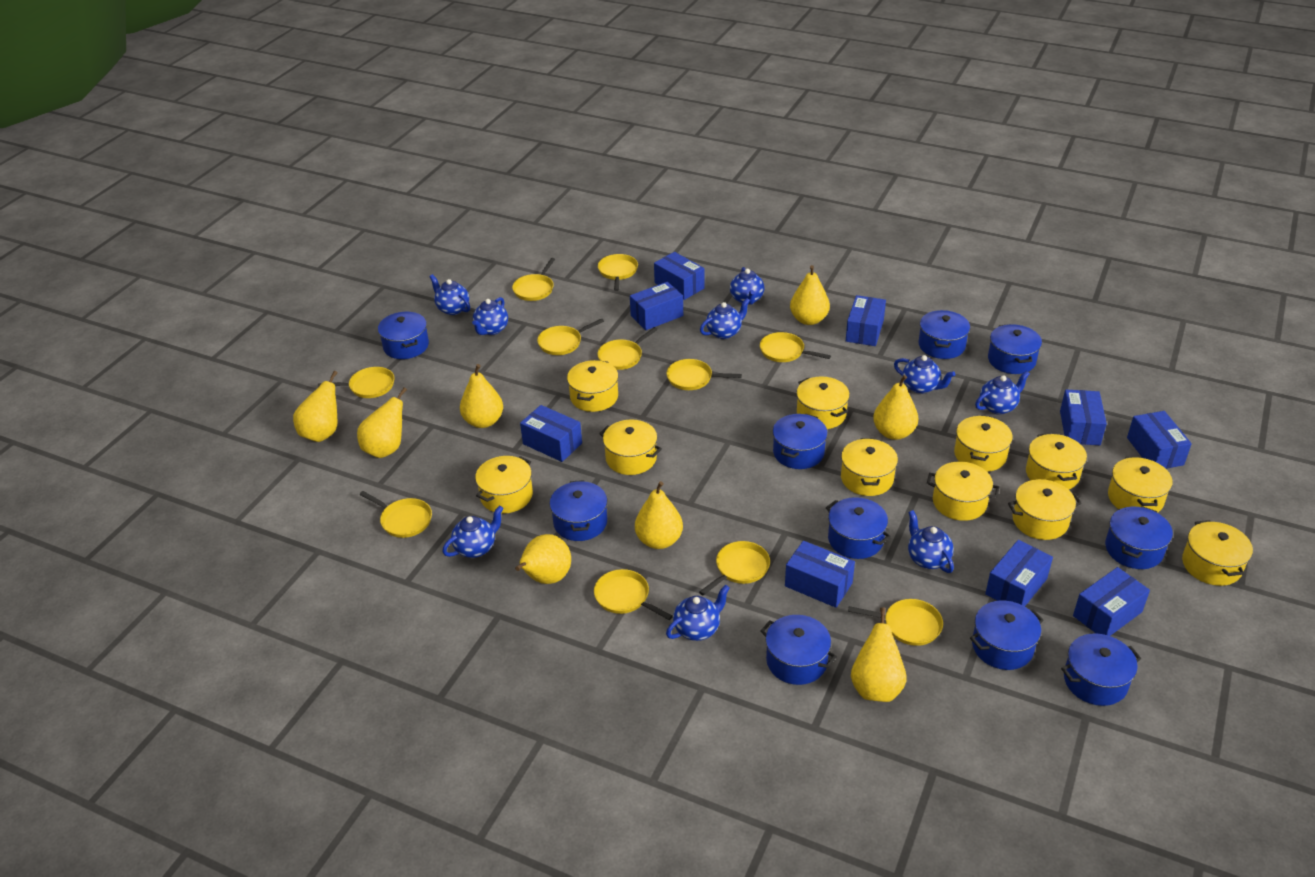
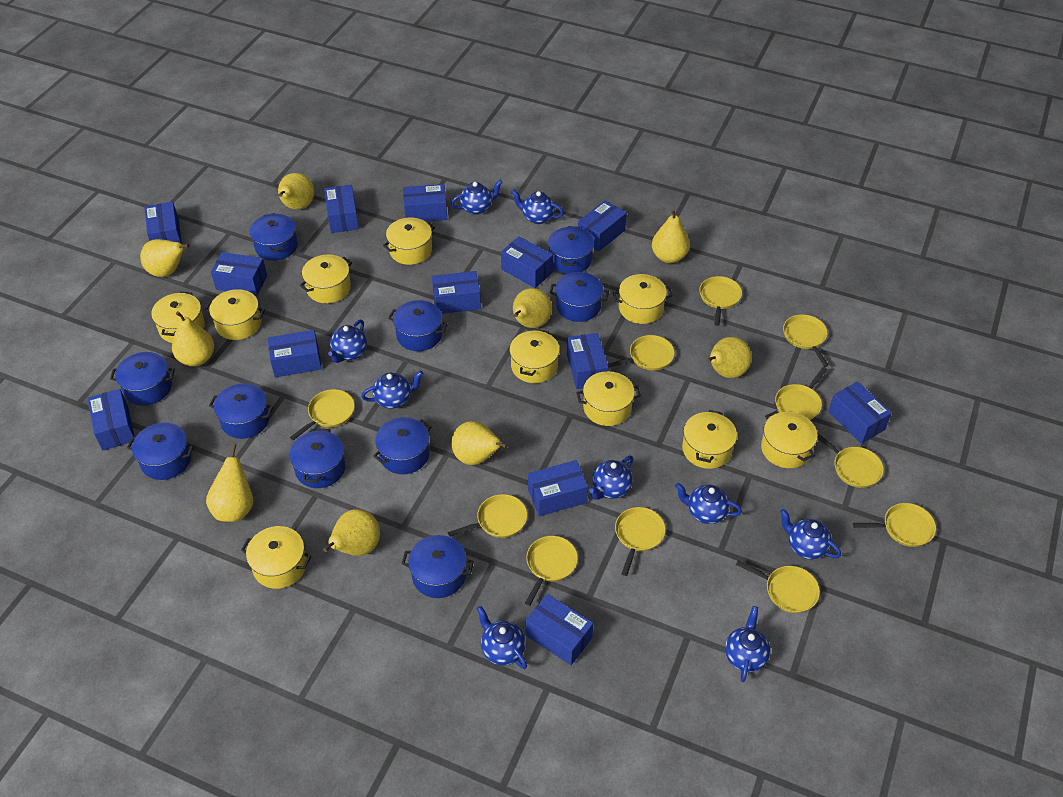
blue box: 9 -> 13
yellow pear: 8 -> 9
yellow pot: 11 -> 10

